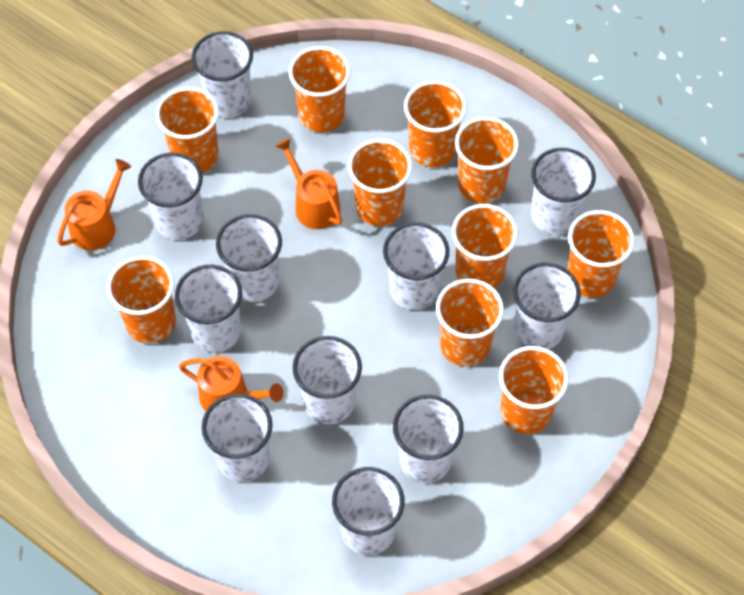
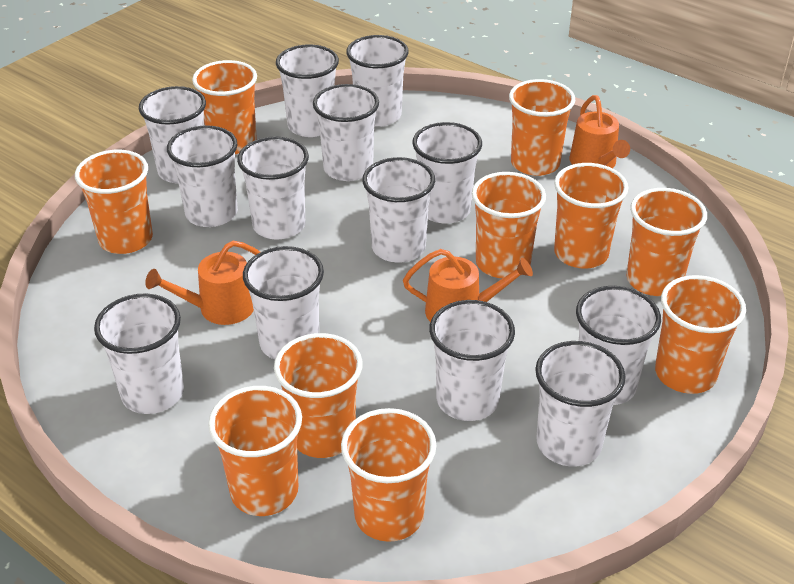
white cup: 11 -> 13

